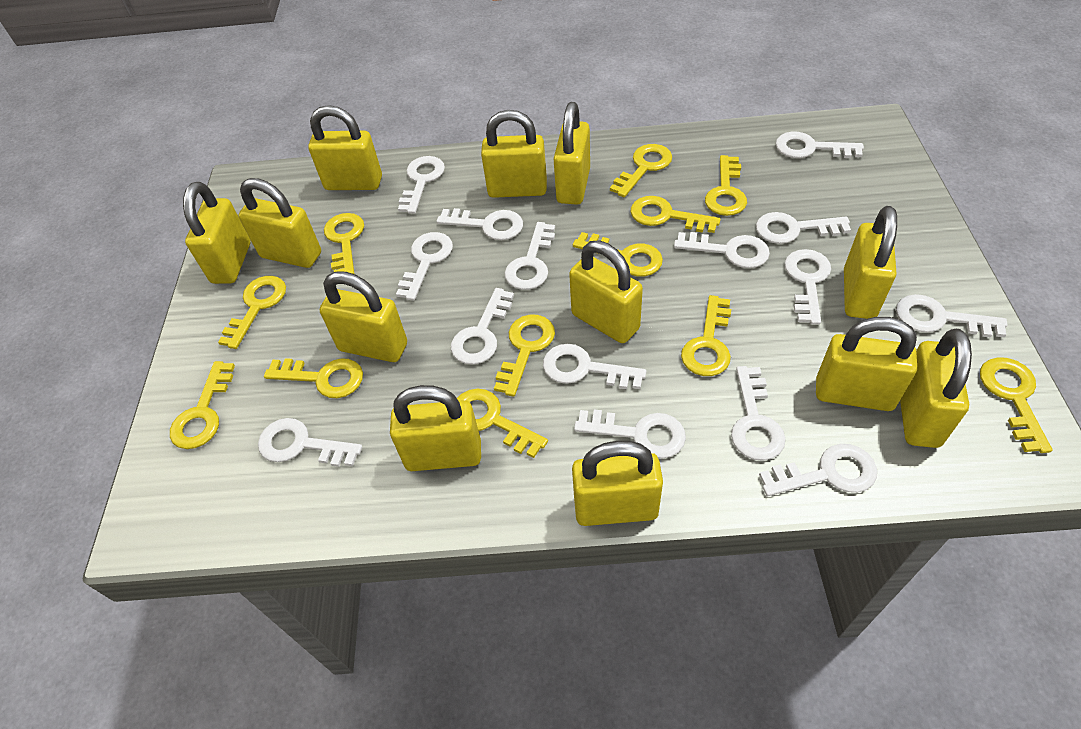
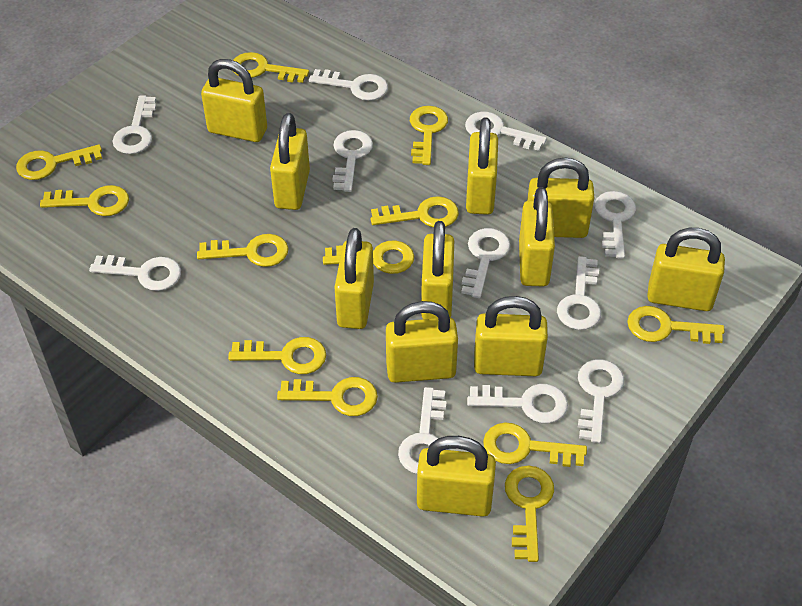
white key: 15 -> 11
yellow padlock: 12 -> 11

